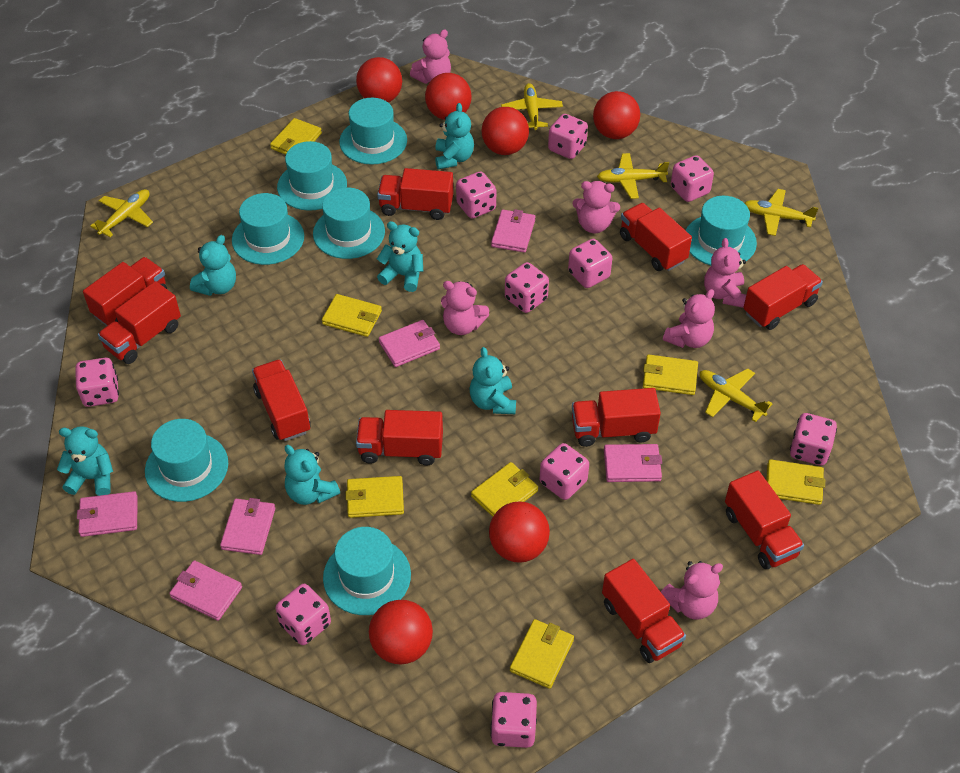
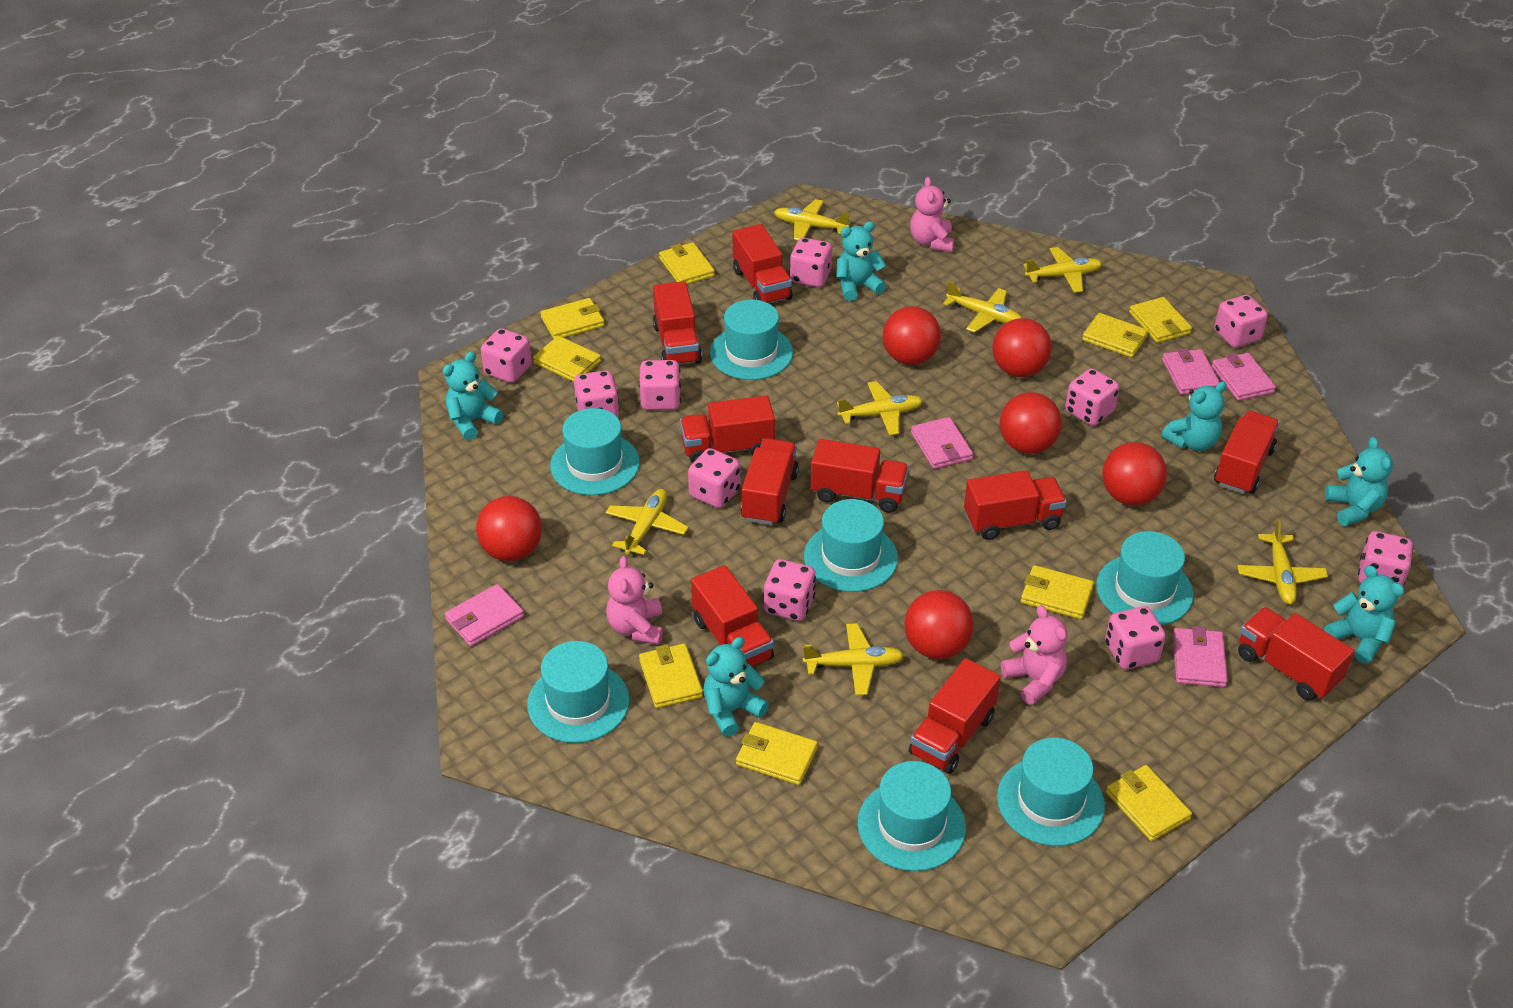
pink teddy bear: 6 -> 3
pink wallet: 6 -> 5
yellow plane: 5 -> 7
yellow wallet: 7 -> 9

